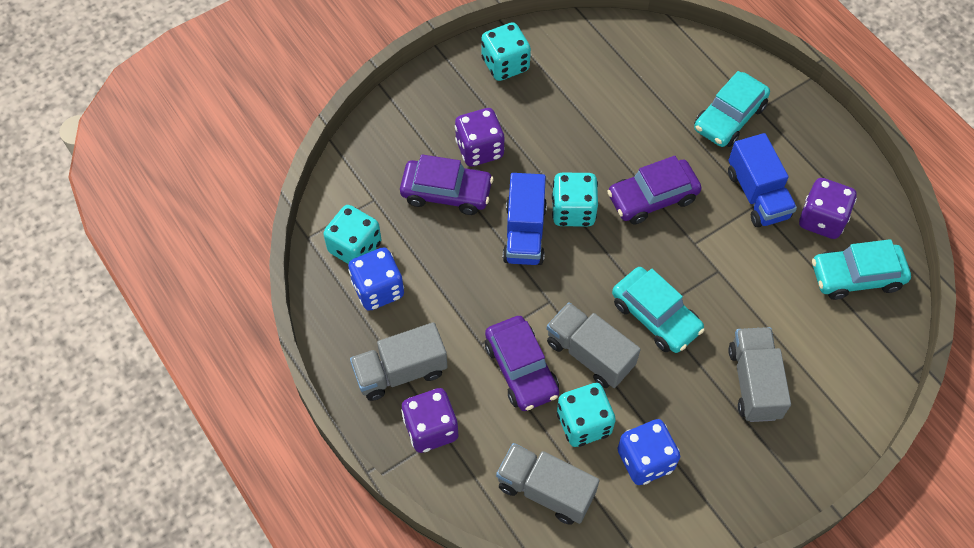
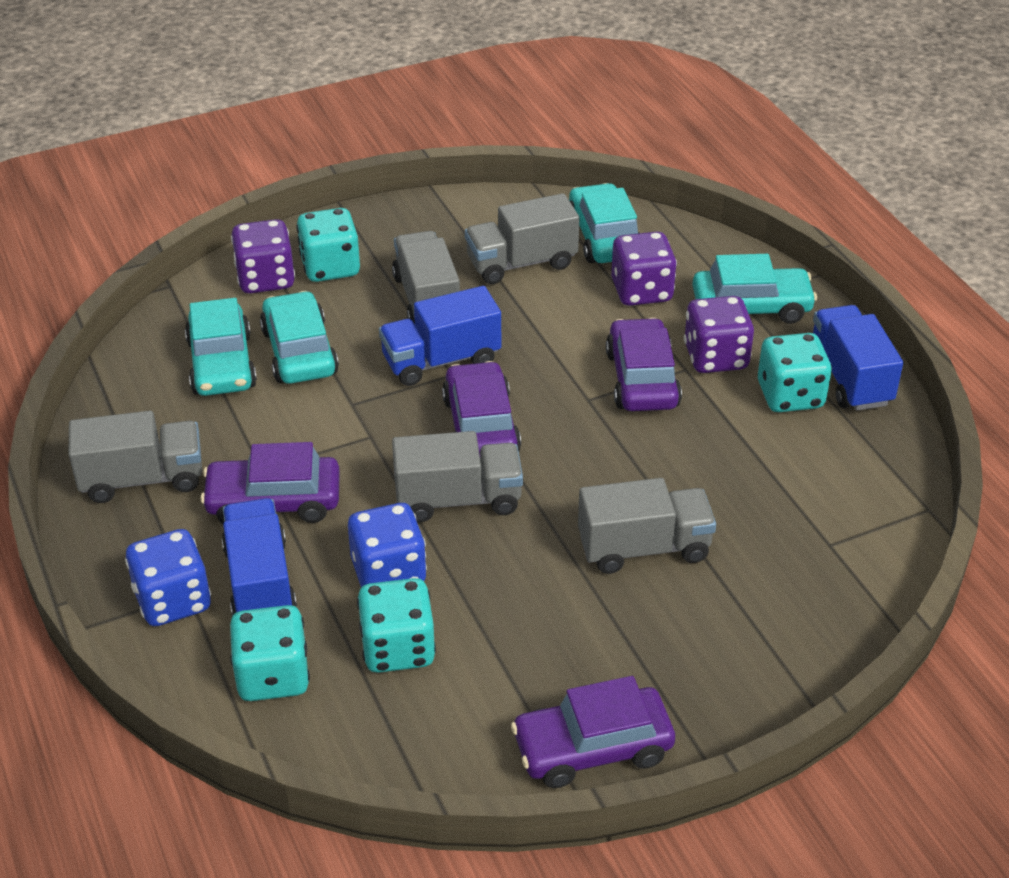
blue truck: 2 -> 3
grey truck: 4 -> 5
purple car: 3 -> 4
turquoise car: 3 -> 4

